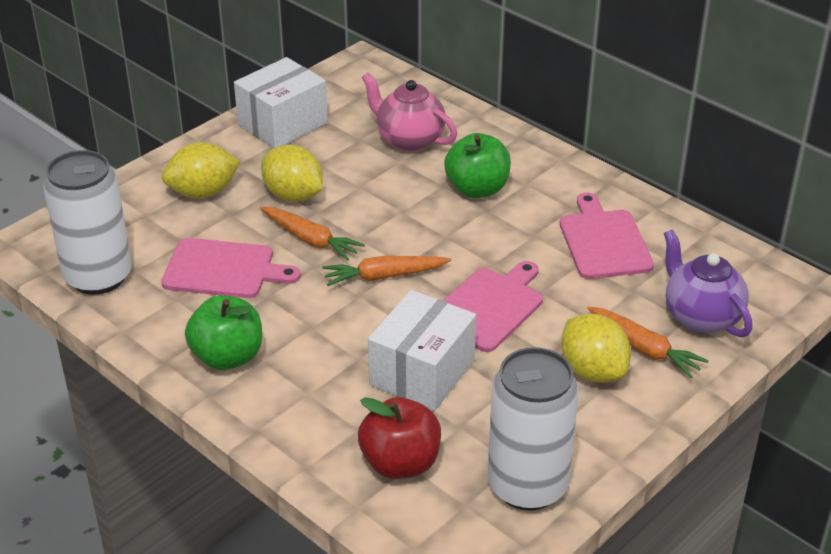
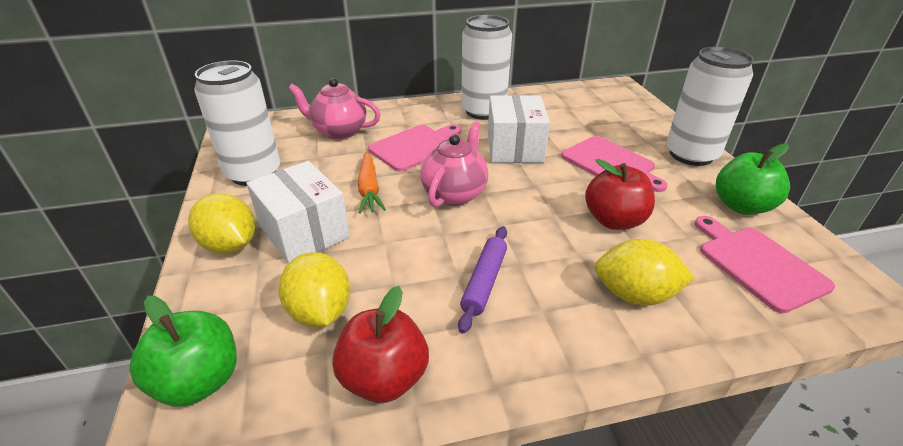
orange carrot: 3 -> 1
pink teapot: 1 -> 2
purple rolling pin: 0 -> 1
purple teapot: 1 -> 0
red apple: 1 -> 2
white can: 2 -> 3

